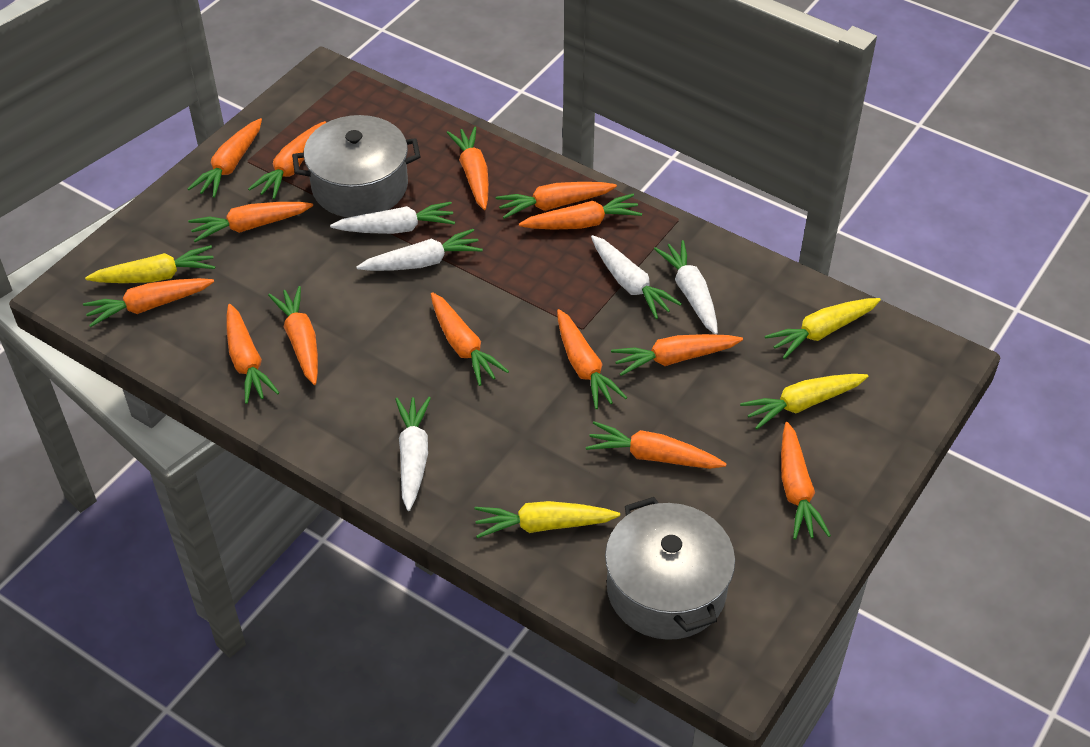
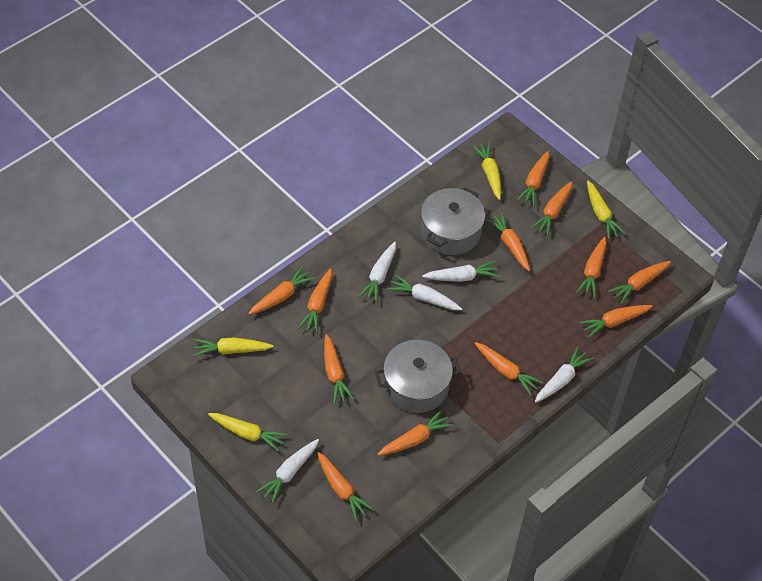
orange carrot: 14 -> 12

